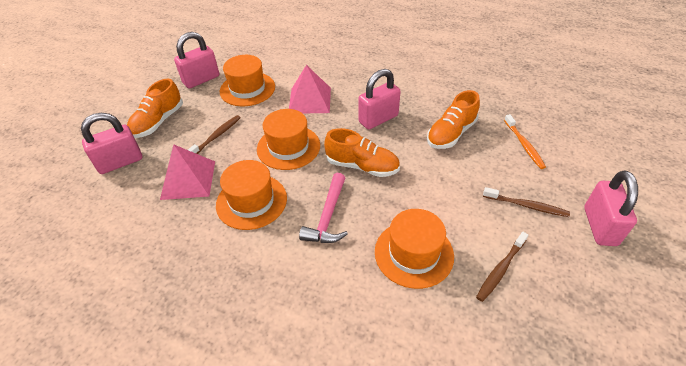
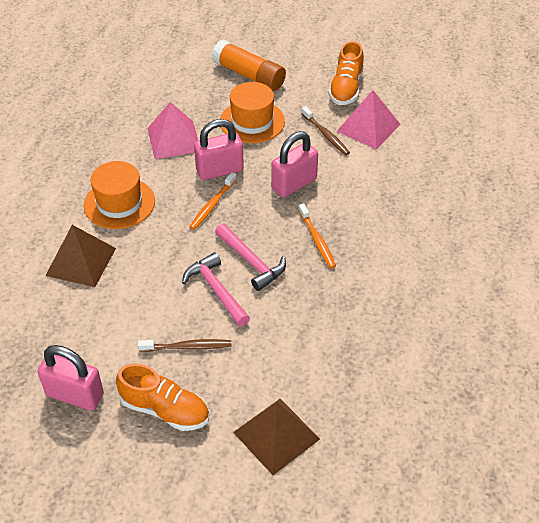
brown pyramid: 0 -> 2
brown toothbrush: 3 -> 2
orange glue stick: 0 -> 1
orange hat: 4 -> 2
orange shoe: 3 -> 2
orange toothbrush: 1 -> 2
pink hammer: 1 -> 2
pink padlock: 4 -> 3

